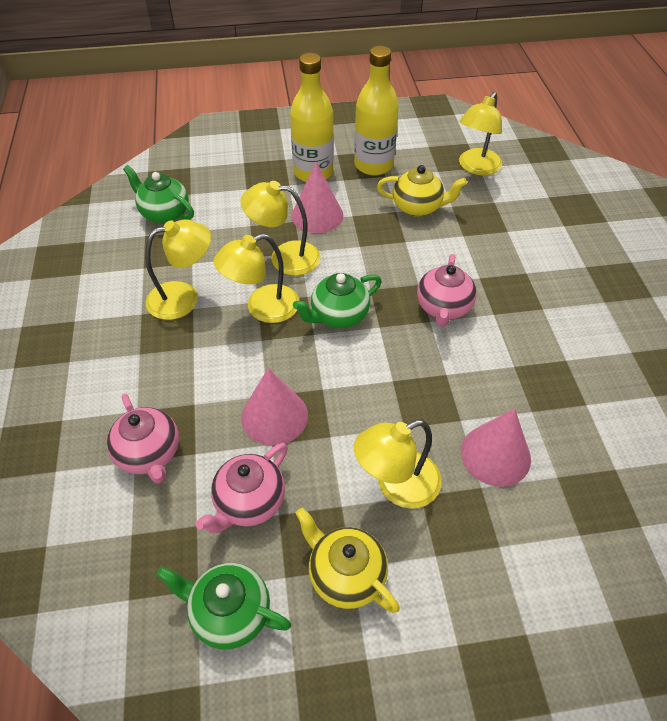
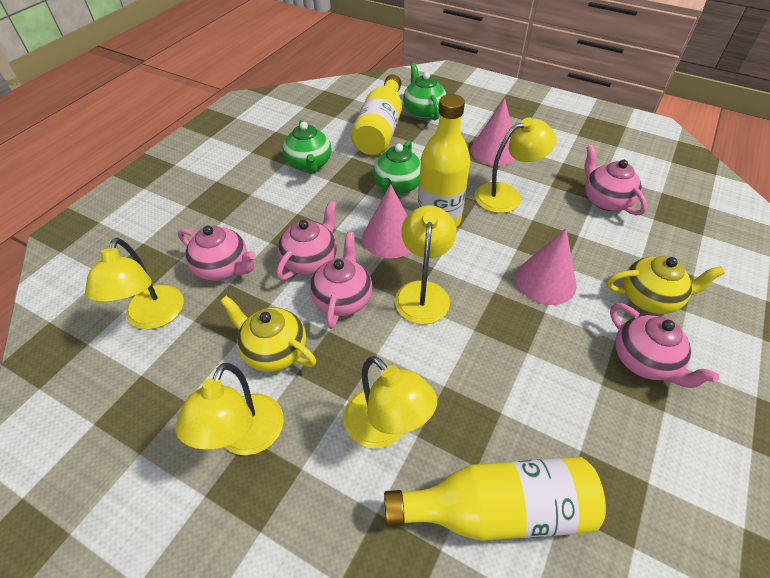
pink teapot: 3 -> 5
yellow bottle: 2 -> 3

